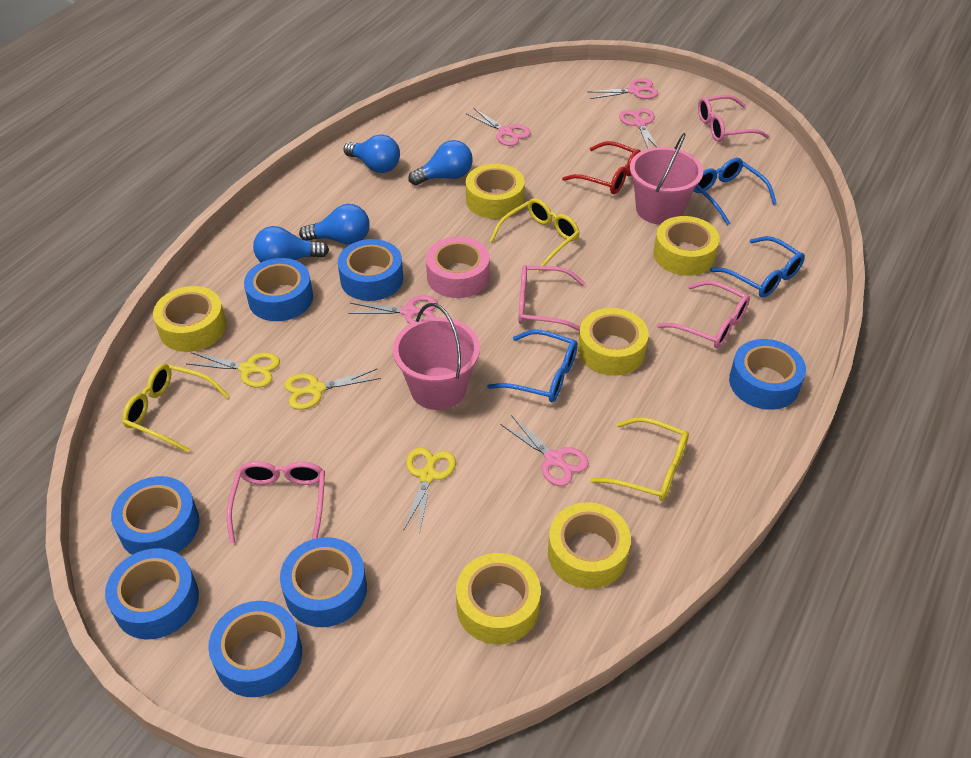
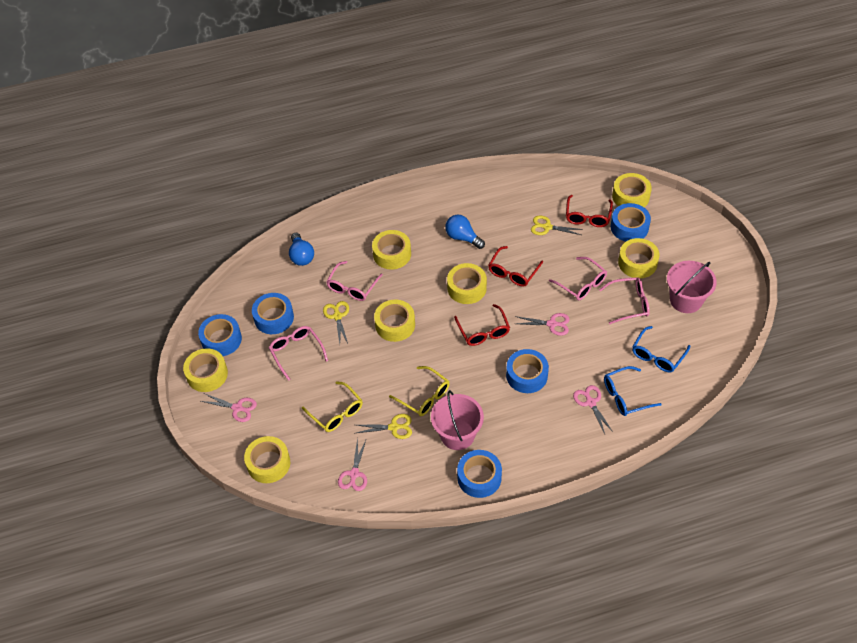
blue glasses: 3 -> 2
blue light bulb: 4 -> 2
blue tape: 7 -> 5
pink scissors: 5 -> 4
pink tape: 1 -> 0
red glasses: 1 -> 3
yellow glasses: 3 -> 2
yellow tape: 6 -> 7

